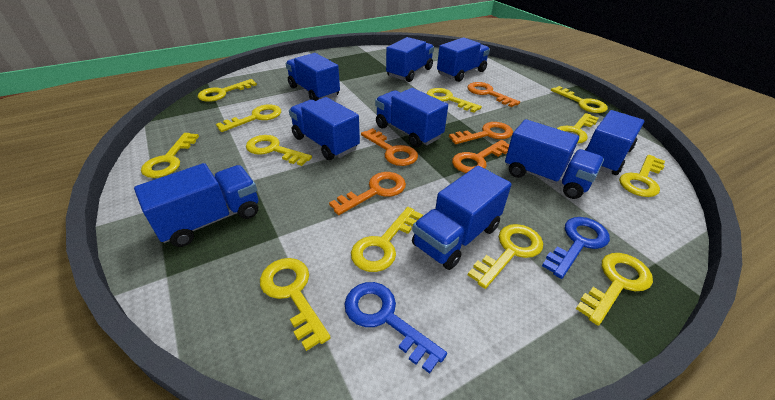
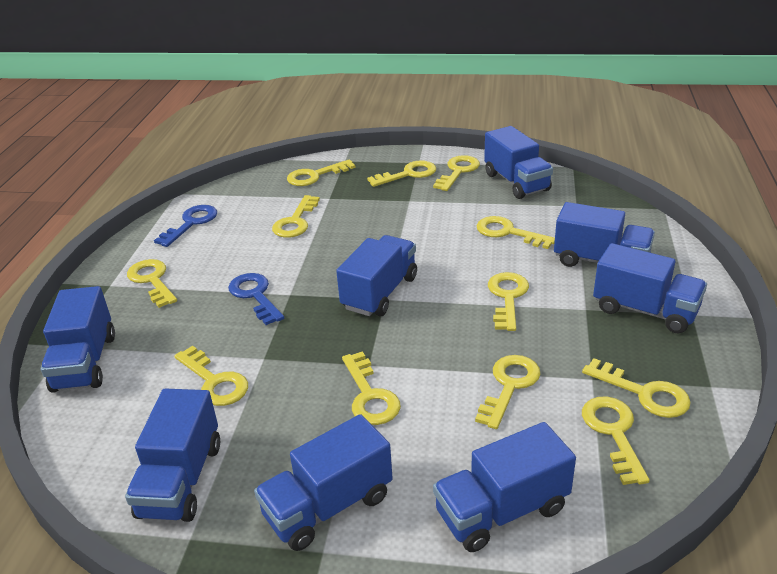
blue truck: 9 -> 8
orange key: 5 -> 0

